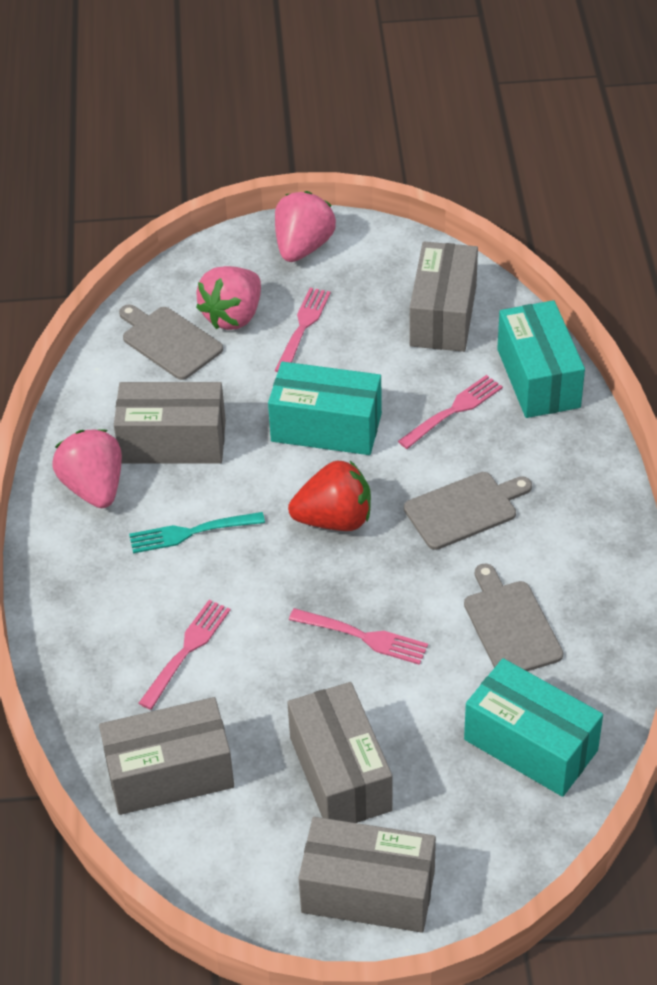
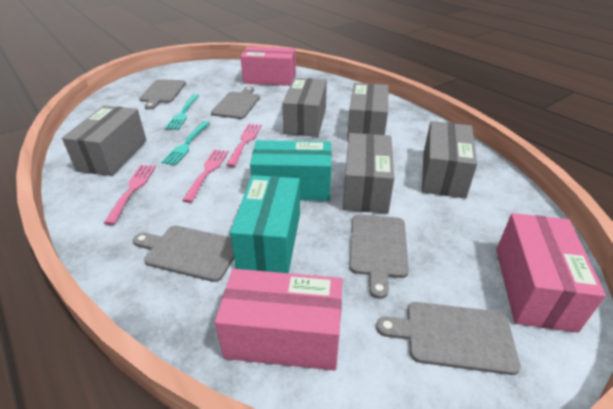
grey cutting board: 3 -> 5
pink box: 0 -> 3
pink fork: 4 -> 3
pink strawberry: 3 -> 0
red strawberry: 1 -> 0
turquoise box: 3 -> 2
turquoise fork: 1 -> 2

